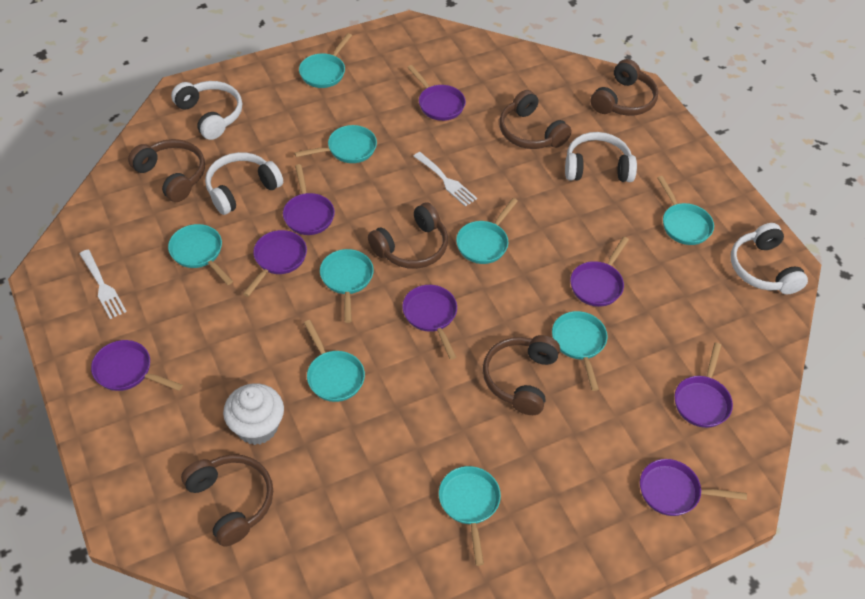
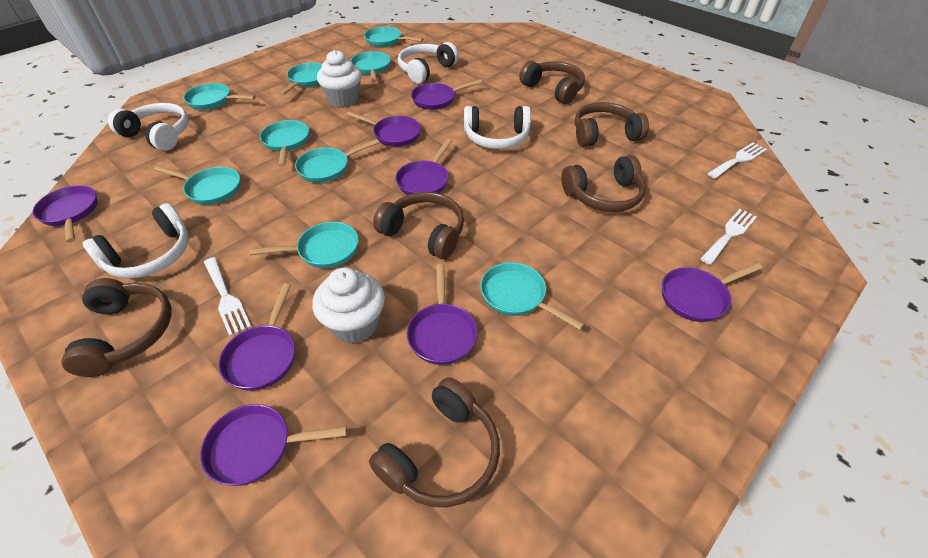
white cupcake: 1 -> 2
white fork: 2 -> 3

